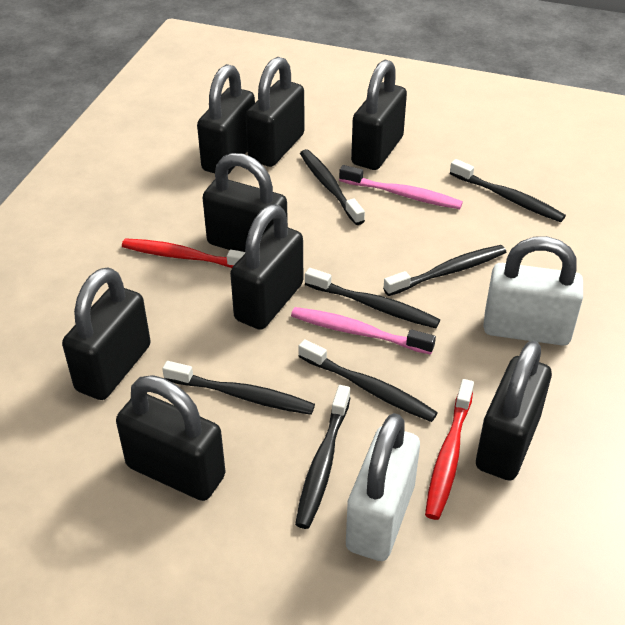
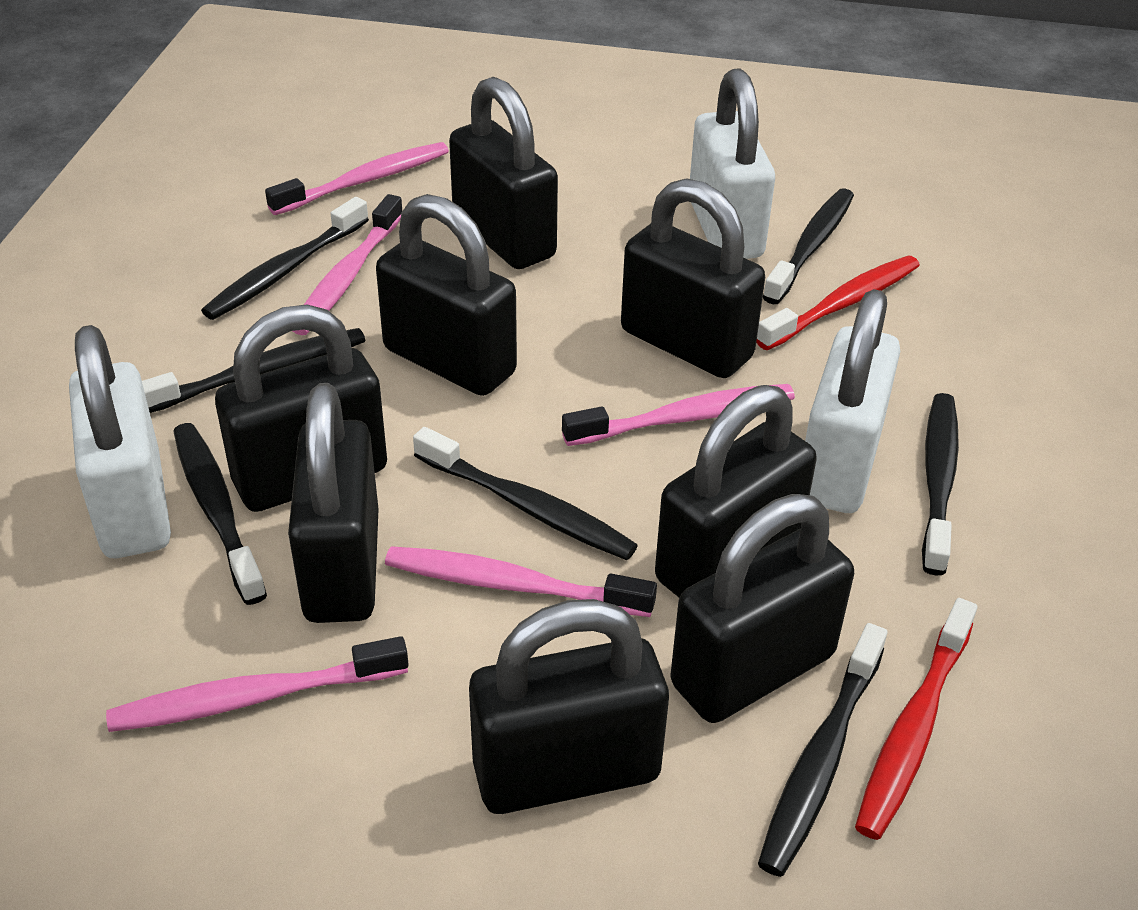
pink toothbrush: 2 -> 5
white padlock: 2 -> 3

